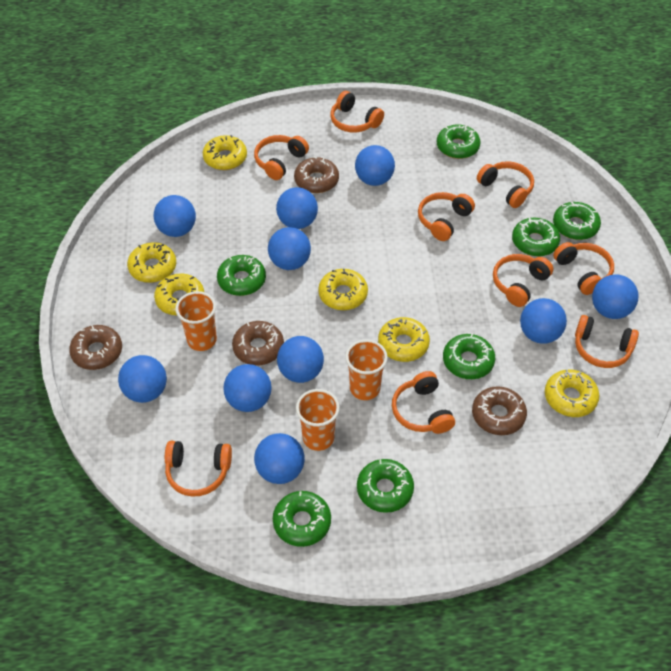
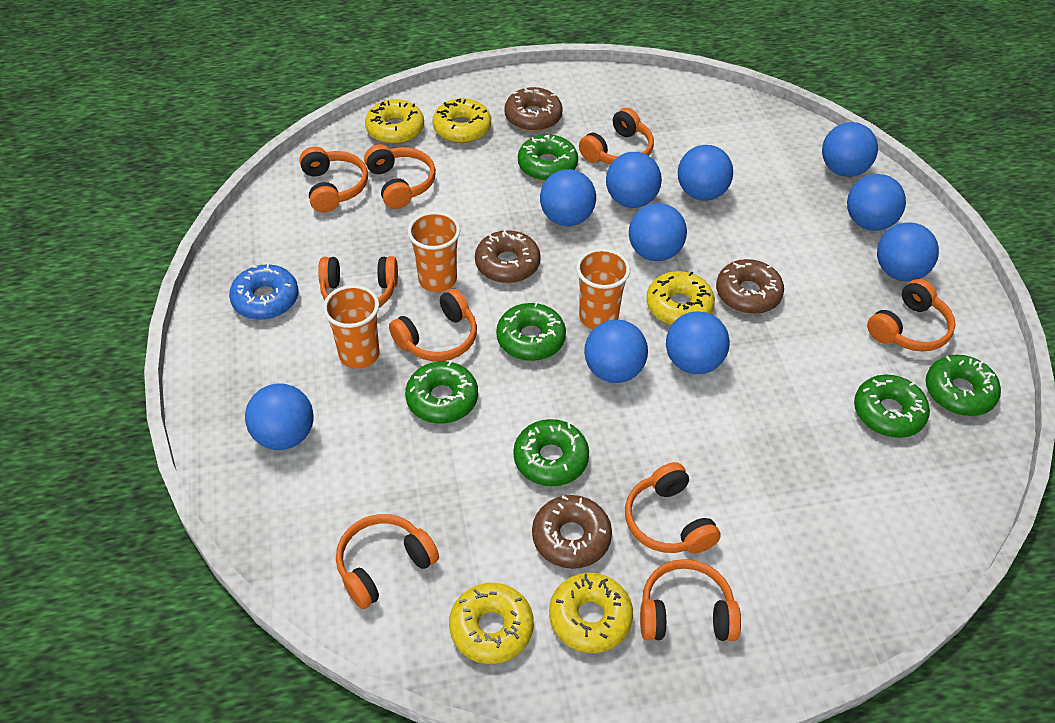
blue donut: 0 -> 1
green donut: 7 -> 6
yellow donut: 6 -> 5

